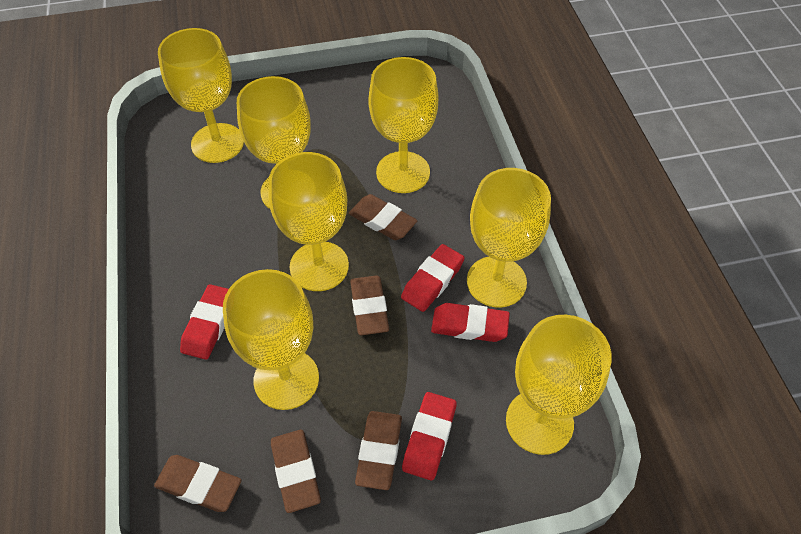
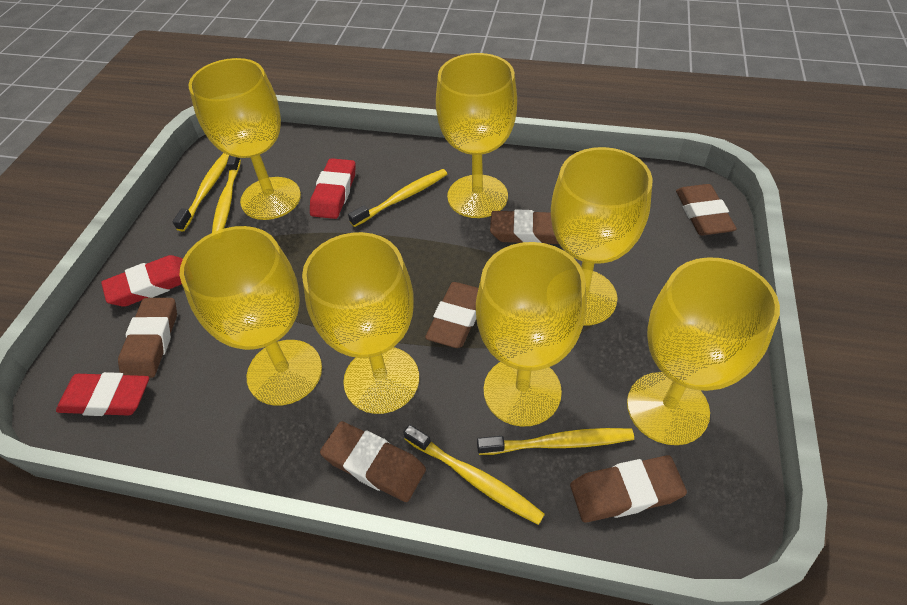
brown eraser: 5 -> 6
red eraser: 4 -> 3
yellow toothbrush: 0 -> 5

